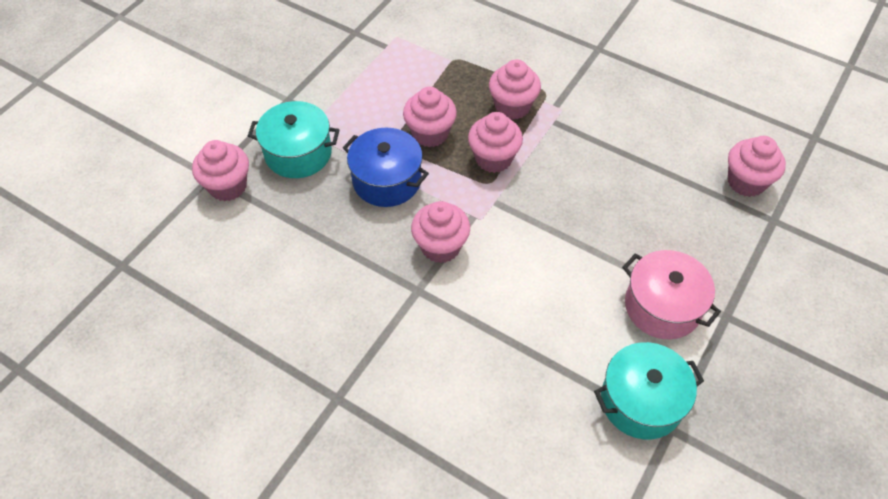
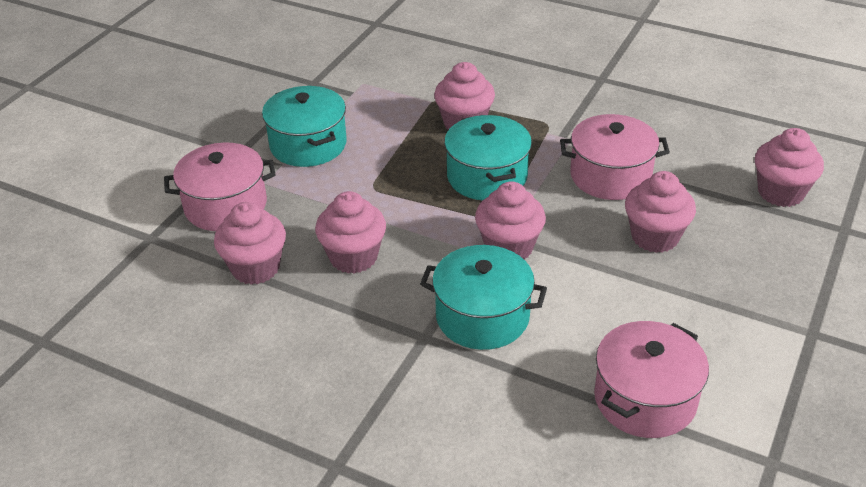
blue pot: 1 -> 0
pink pot: 1 -> 3
turquoise pot: 2 -> 3

